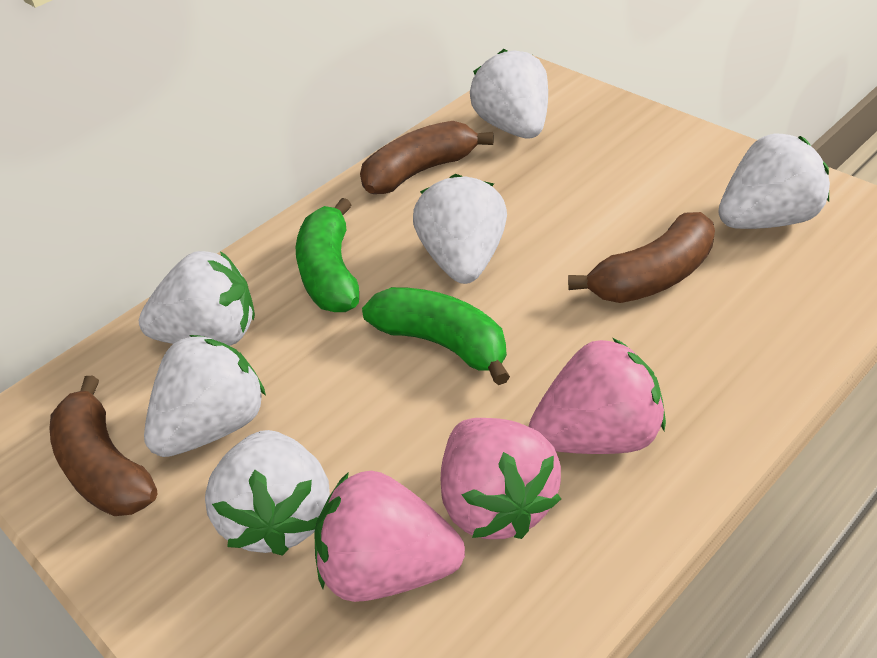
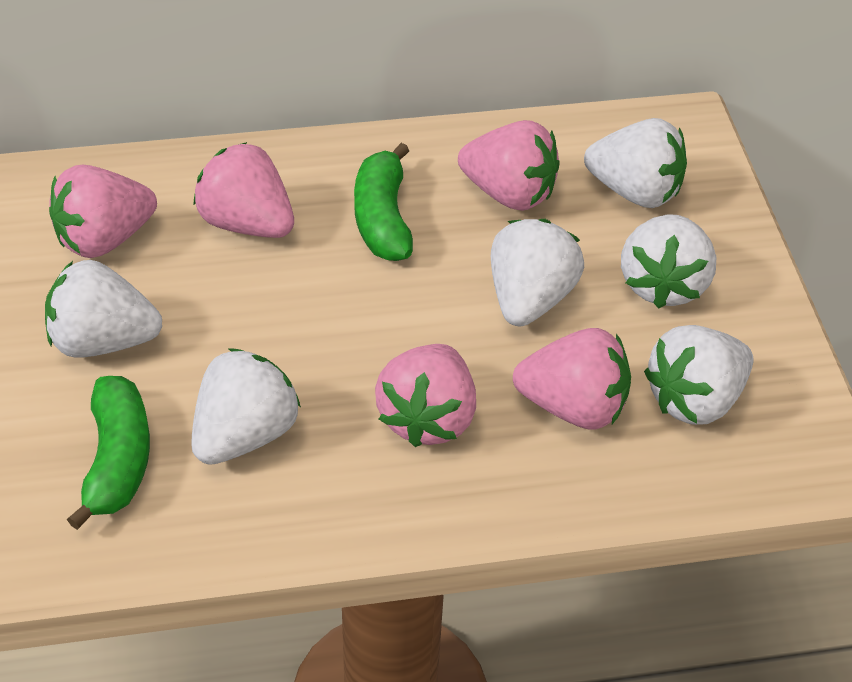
brown banana: 3 -> 0
pink strawberry: 3 -> 5

